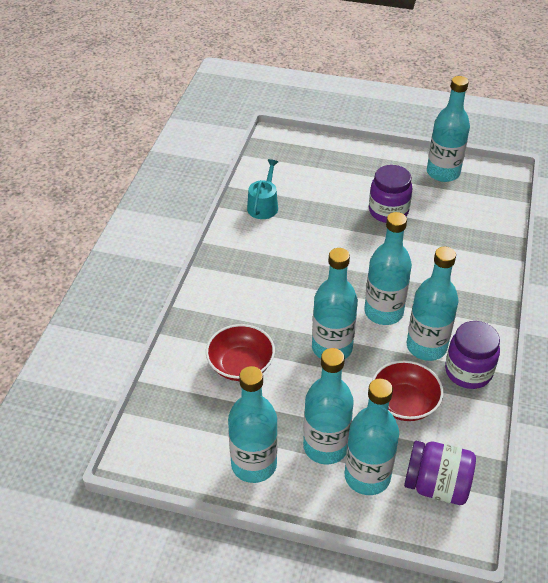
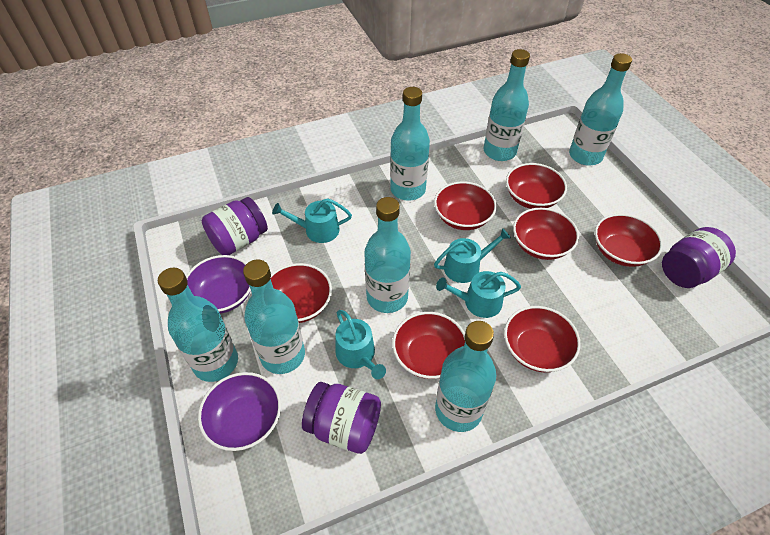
purple bowl: 0 -> 2
red bowl: 2 -> 7
turquoise watering can: 1 -> 4

